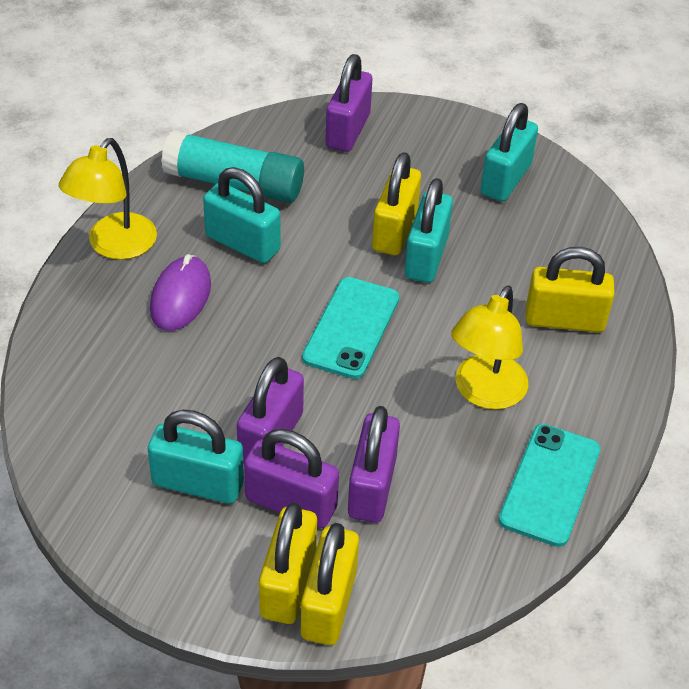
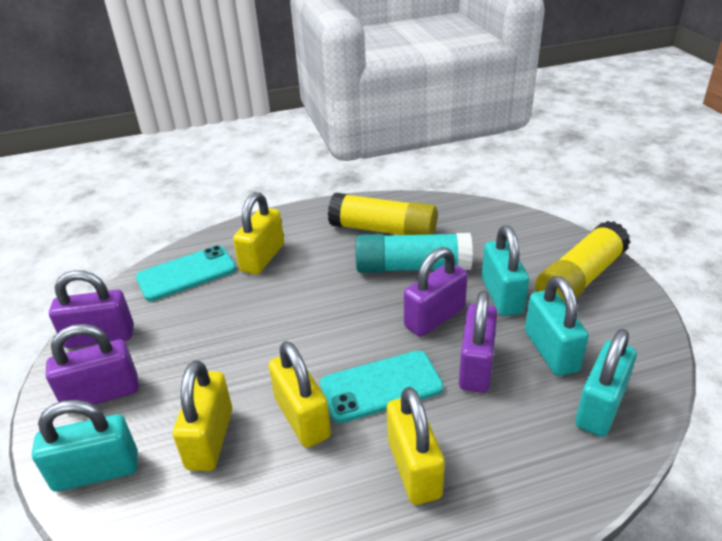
purple mouse: 1 -> 0
yellow glue stick: 0 -> 2
yellow lamp: 2 -> 0

